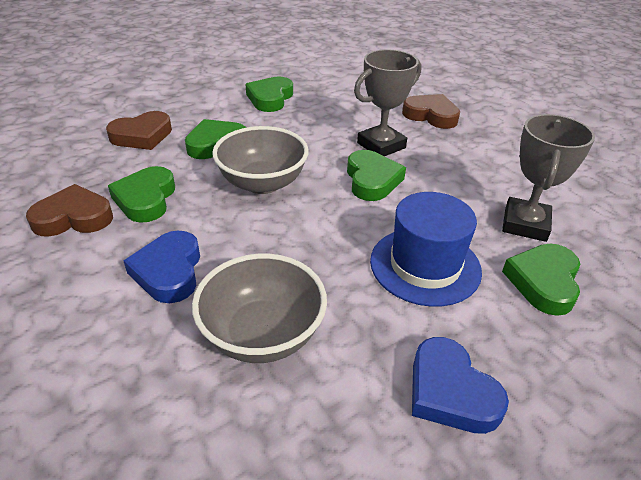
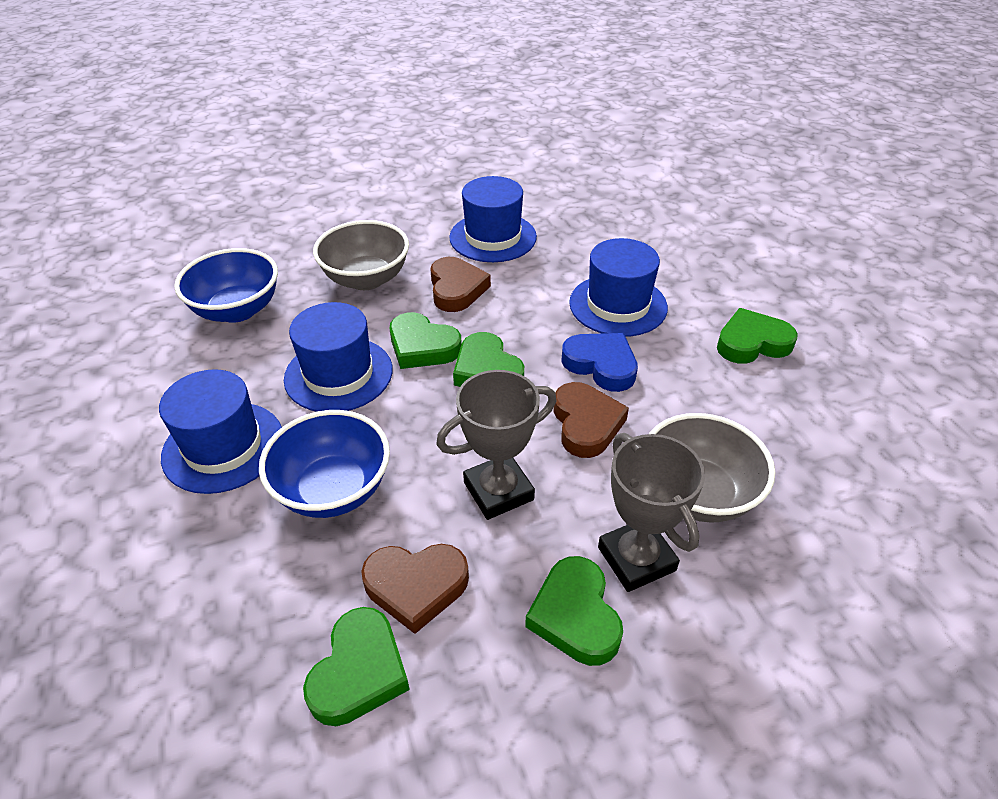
blue bowl: 0 -> 2
blue hat: 1 -> 4
blue heart: 2 -> 1

